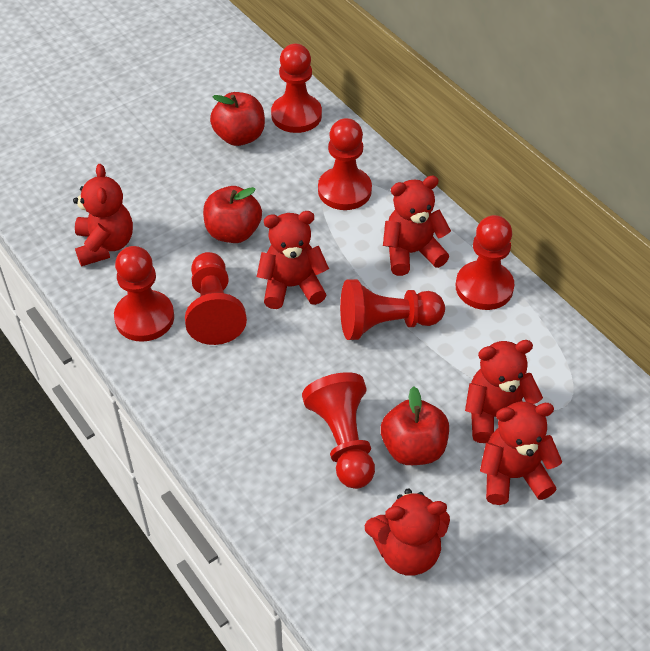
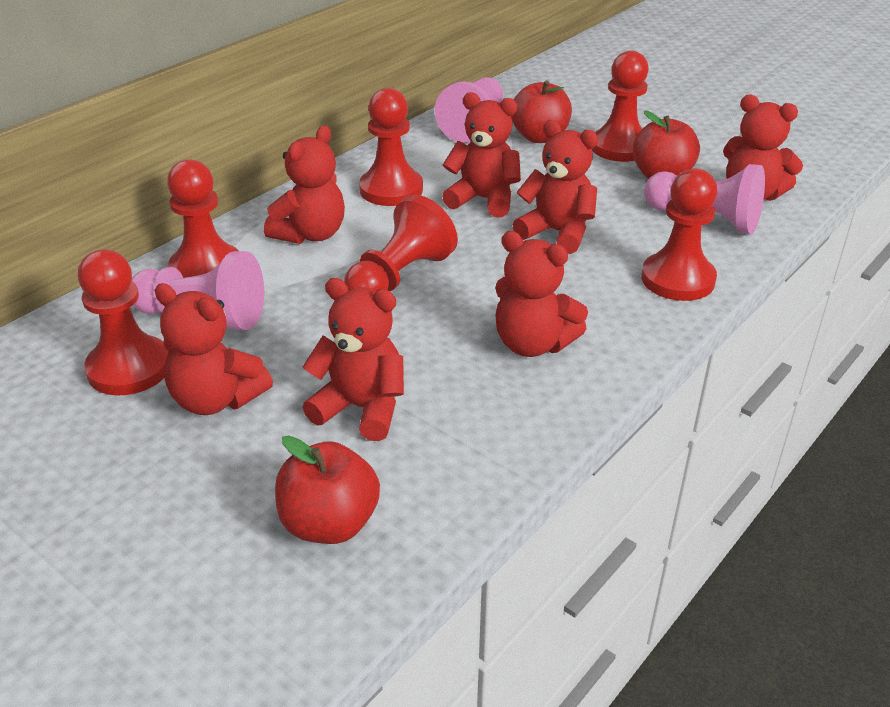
pink pawn: 0 -> 3
red pawn: 7 -> 6
red teddy bear: 6 -> 7

